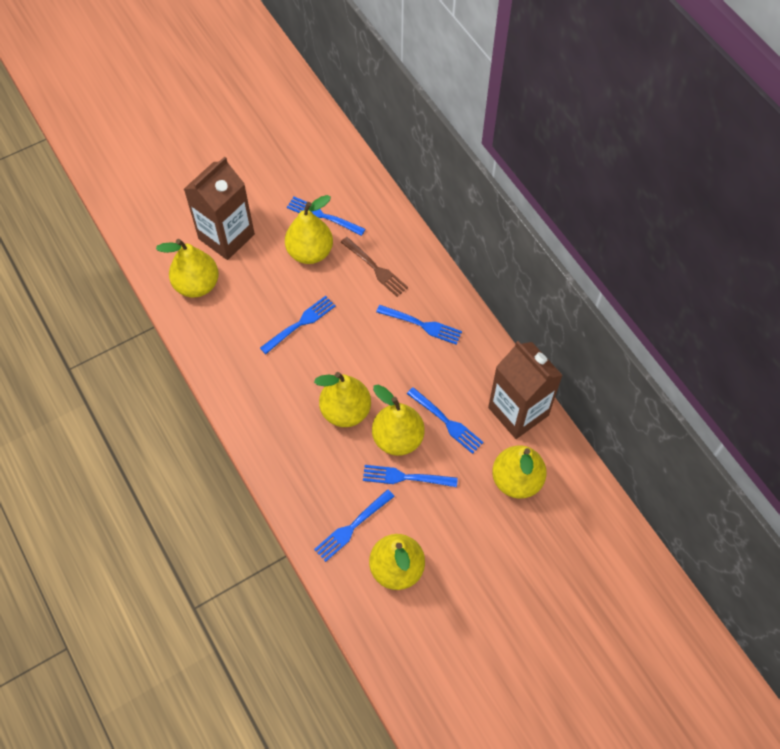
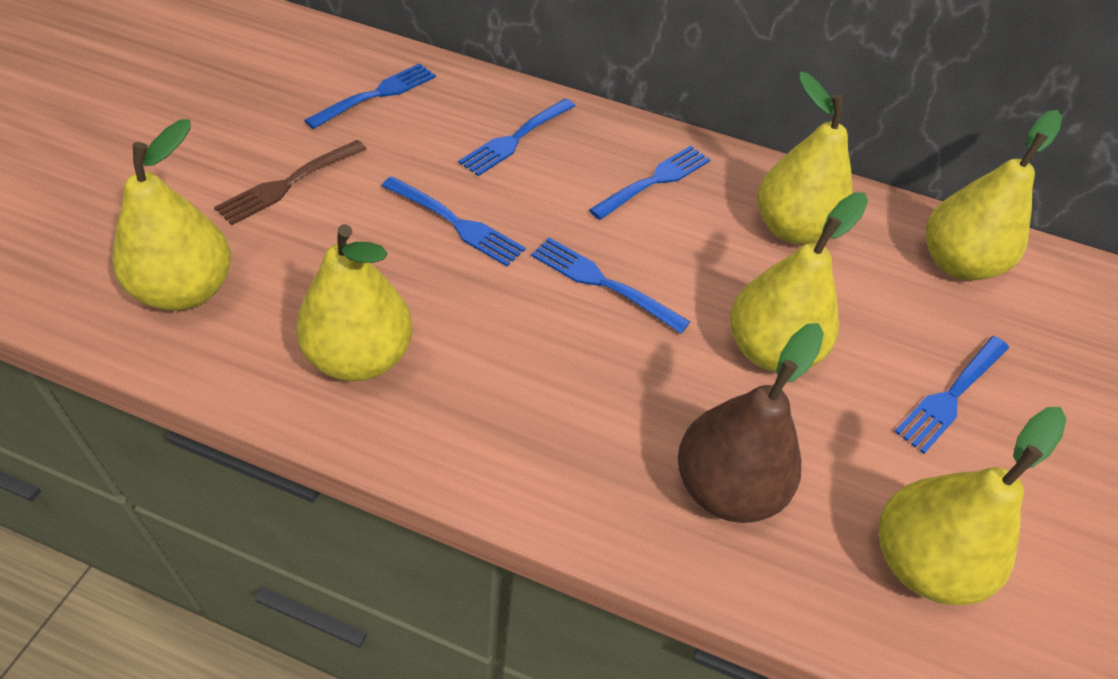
brown carton: 2 -> 0
brown pear: 0 -> 1

